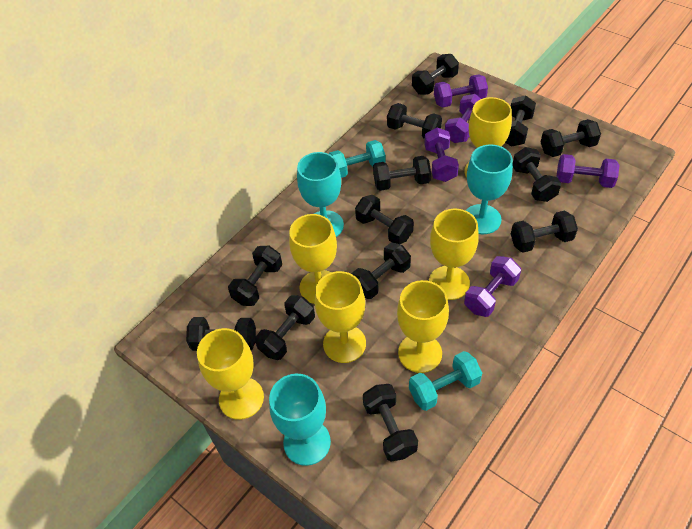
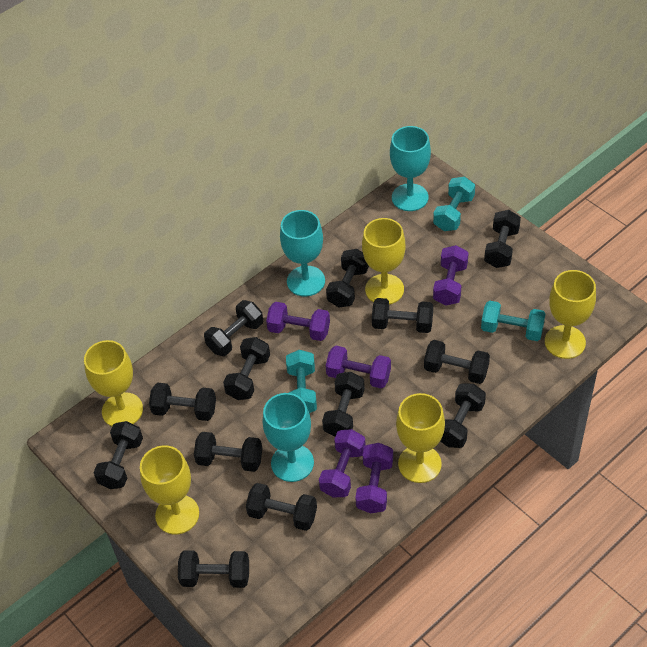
turquoise dumbbell: 2 -> 3
yellow goblet: 6 -> 5

